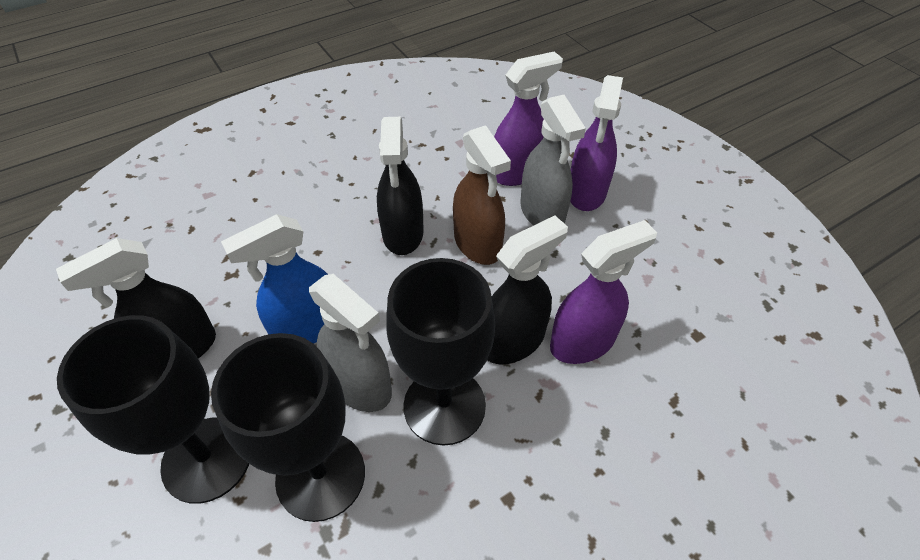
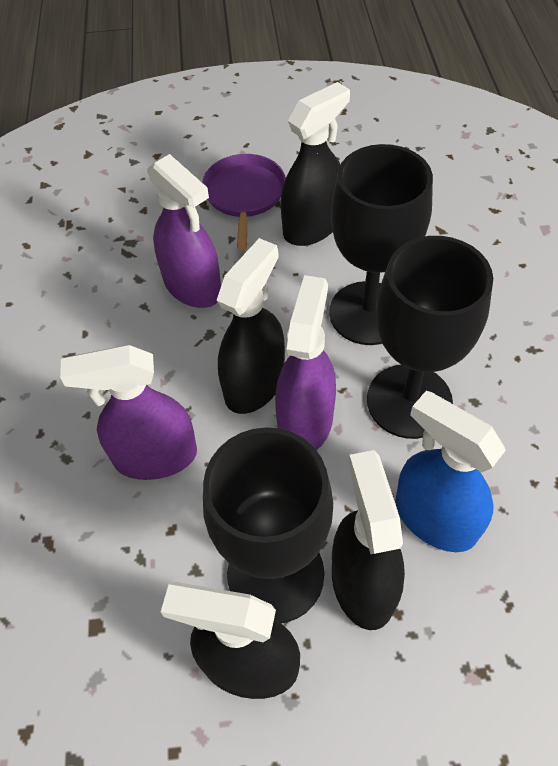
black spray bottle: 3 -> 4
brown spray bottle: 1 -> 0
grey spray bottle: 2 -> 0
purple pan: 0 -> 1

